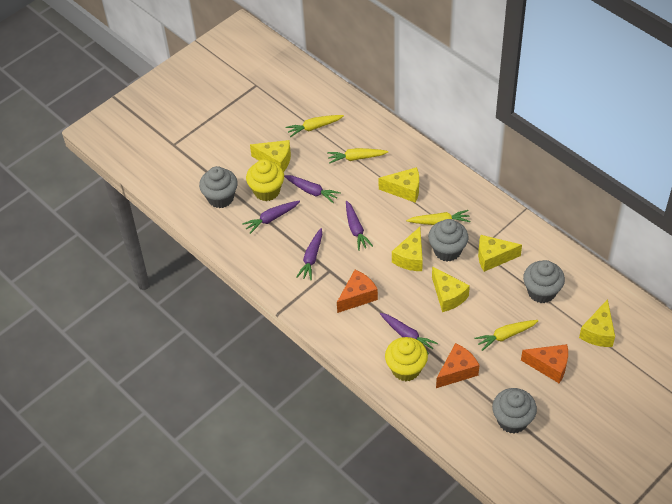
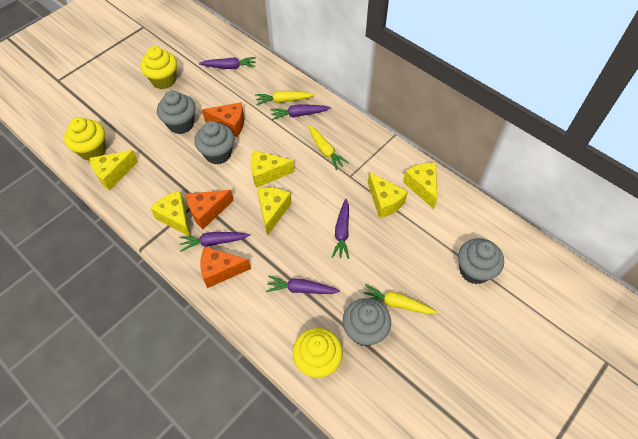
yellow carrot: 4 -> 3
yellow cupcake: 2 -> 3

